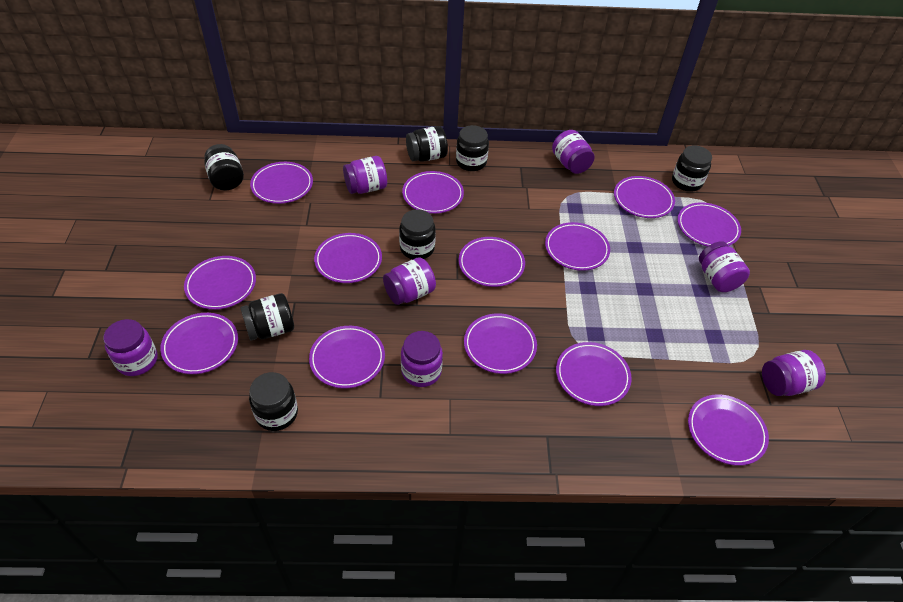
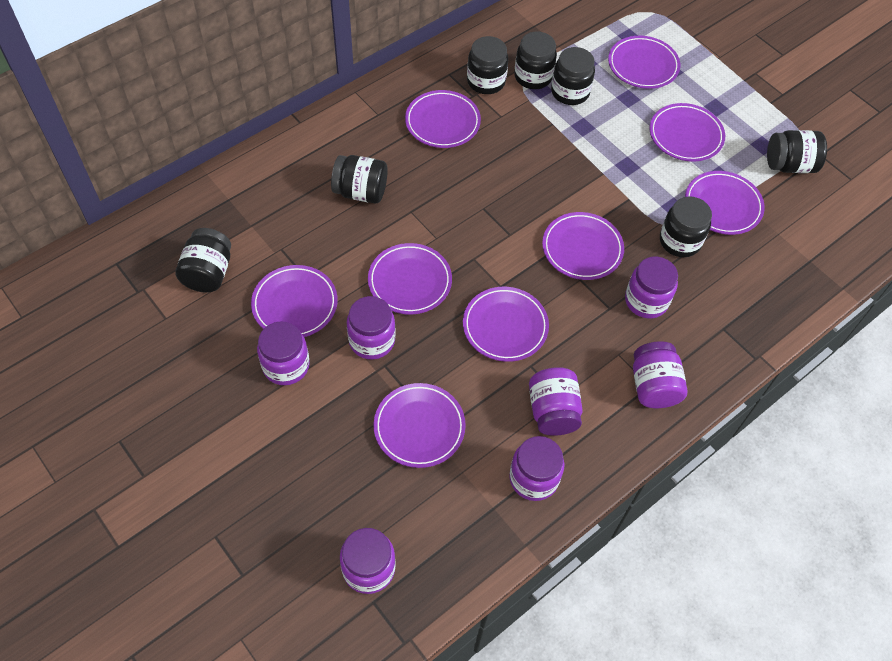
purple plate: 13 -> 9

